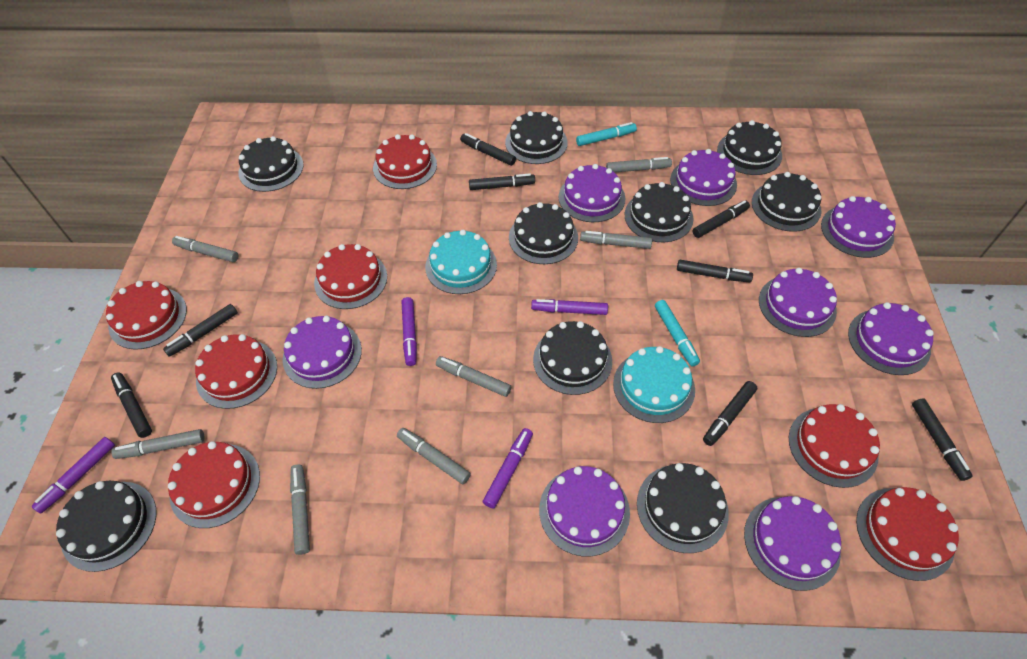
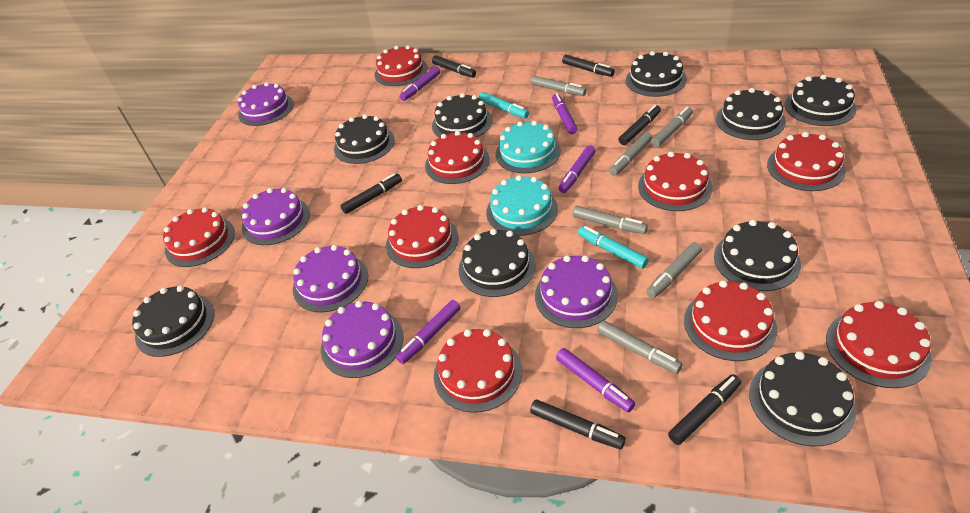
black marker: 8 -> 6
grey marker: 7 -> 6
purple cake: 8 -> 5
purple marker: 4 -> 5
red cake: 7 -> 9

